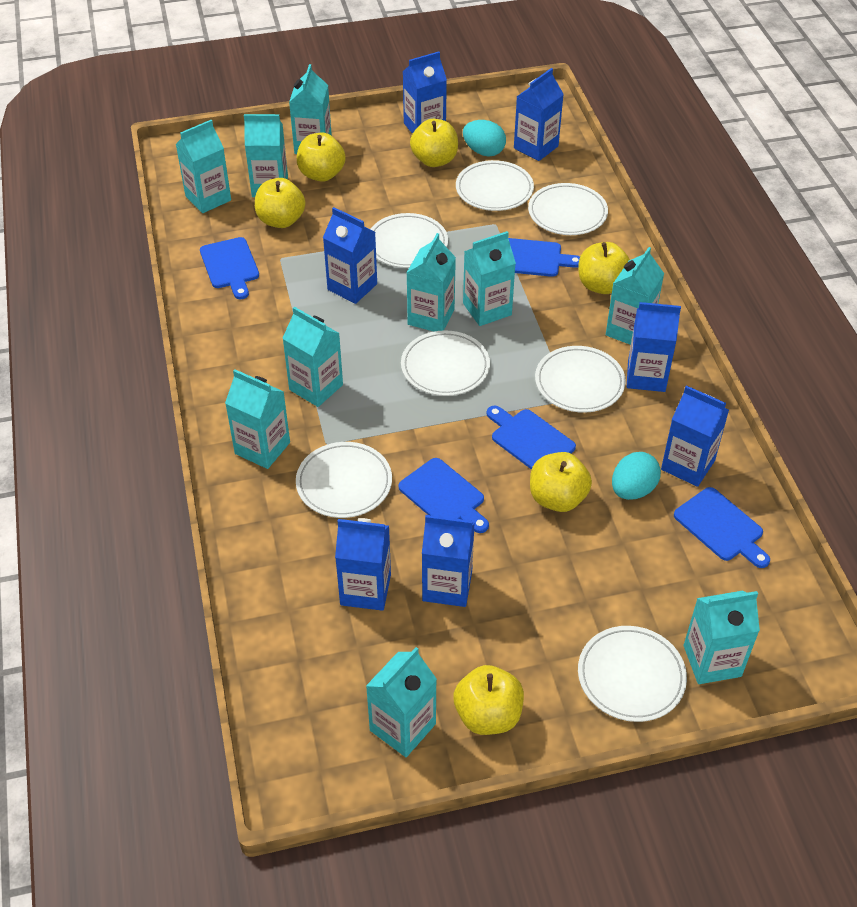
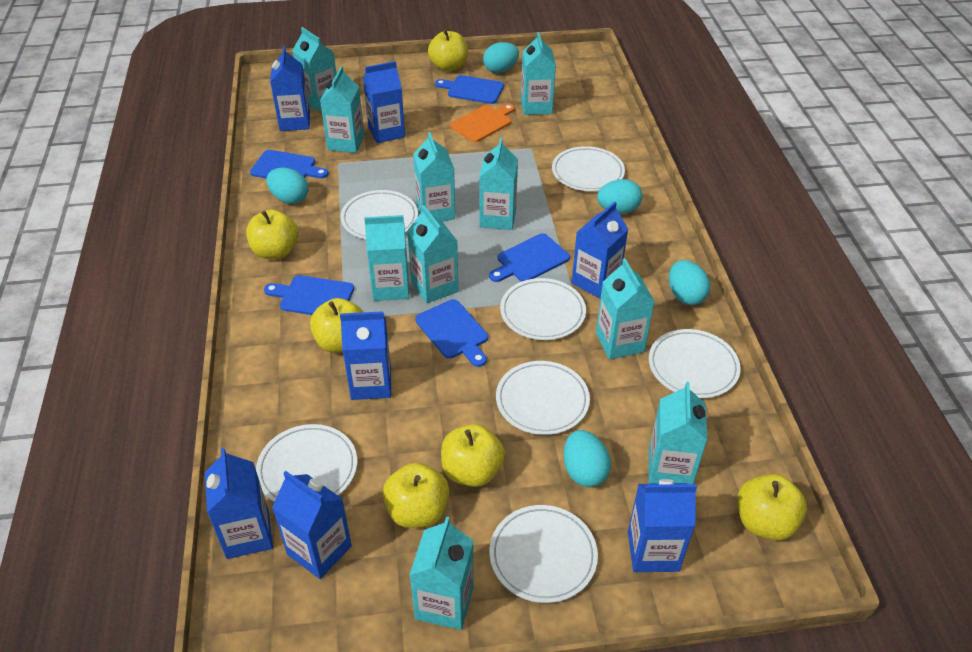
orange cutting board: 0 -> 1
turquoise egg: 2 -> 5

